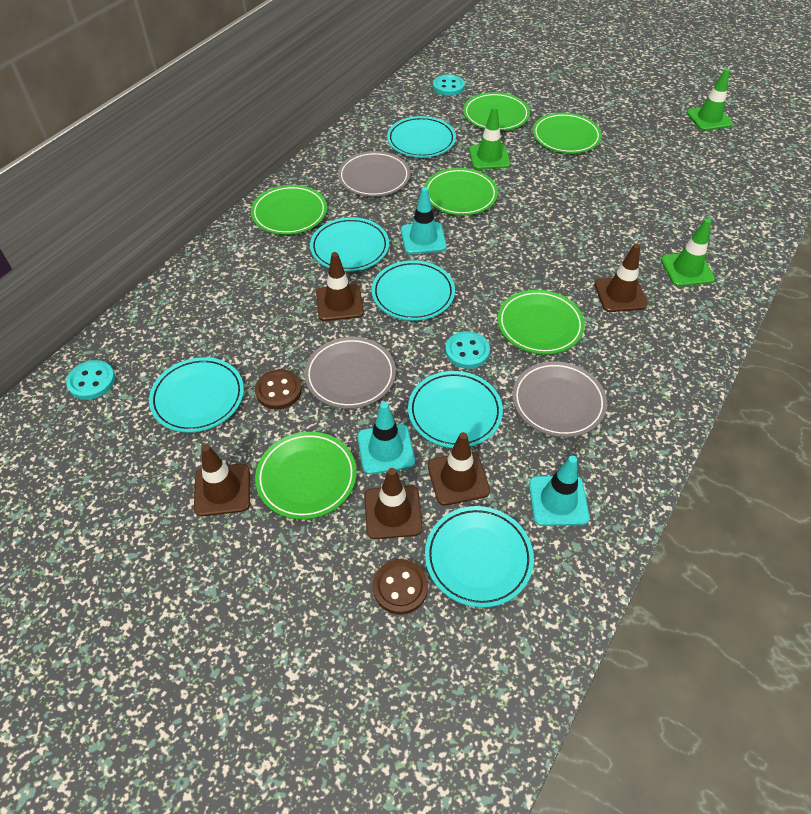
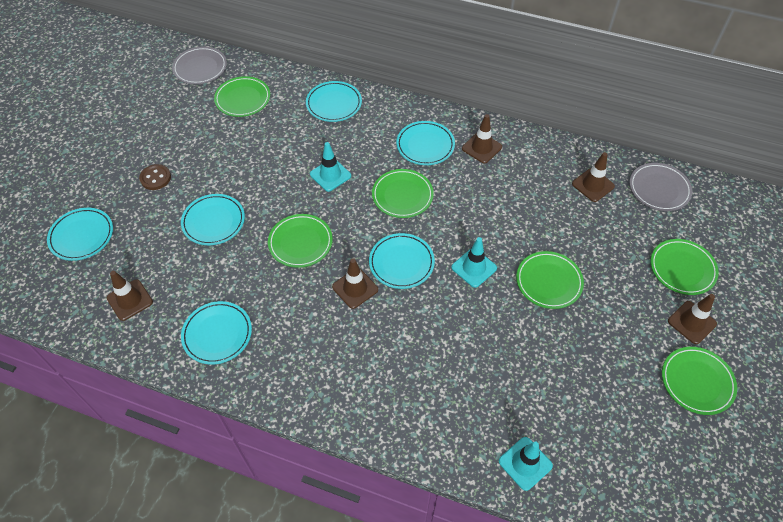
brown button: 2 -> 1
green traffic cone: 3 -> 0
grey plate: 3 -> 2
turquoise button: 3 -> 0

